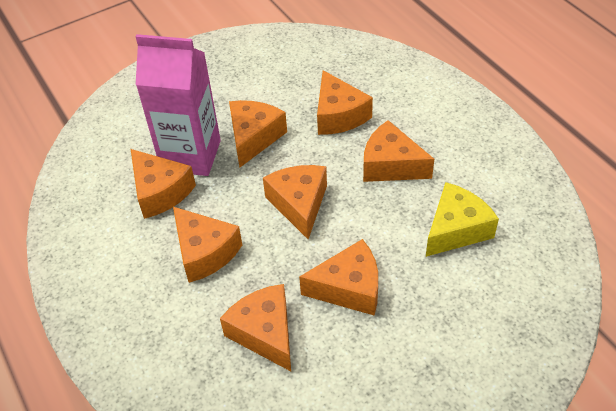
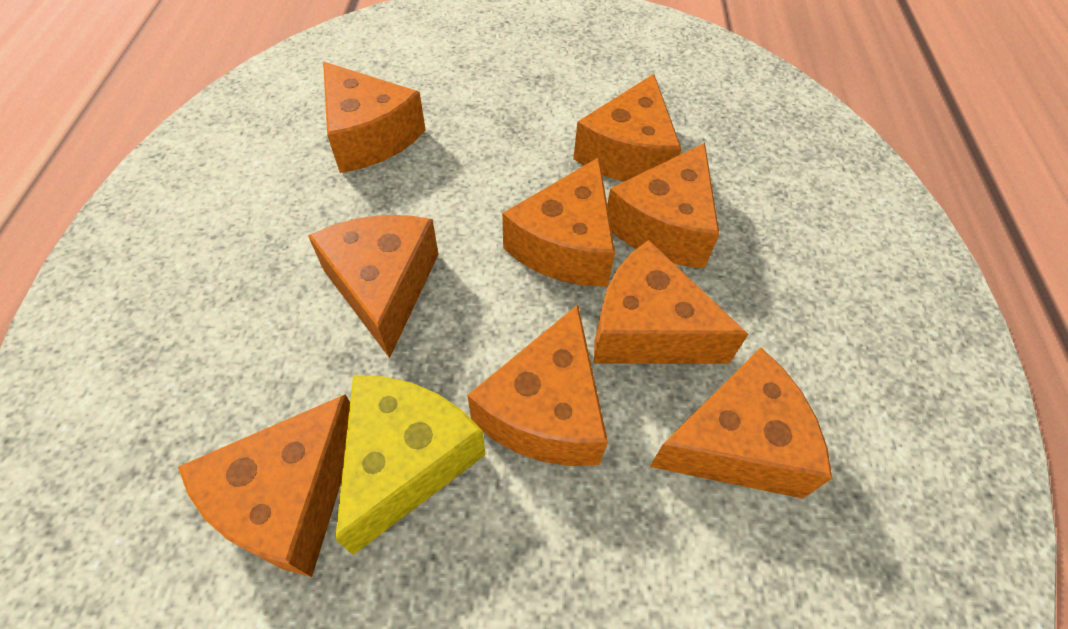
orange cheese: 8 -> 9
pink carton: 1 -> 0

